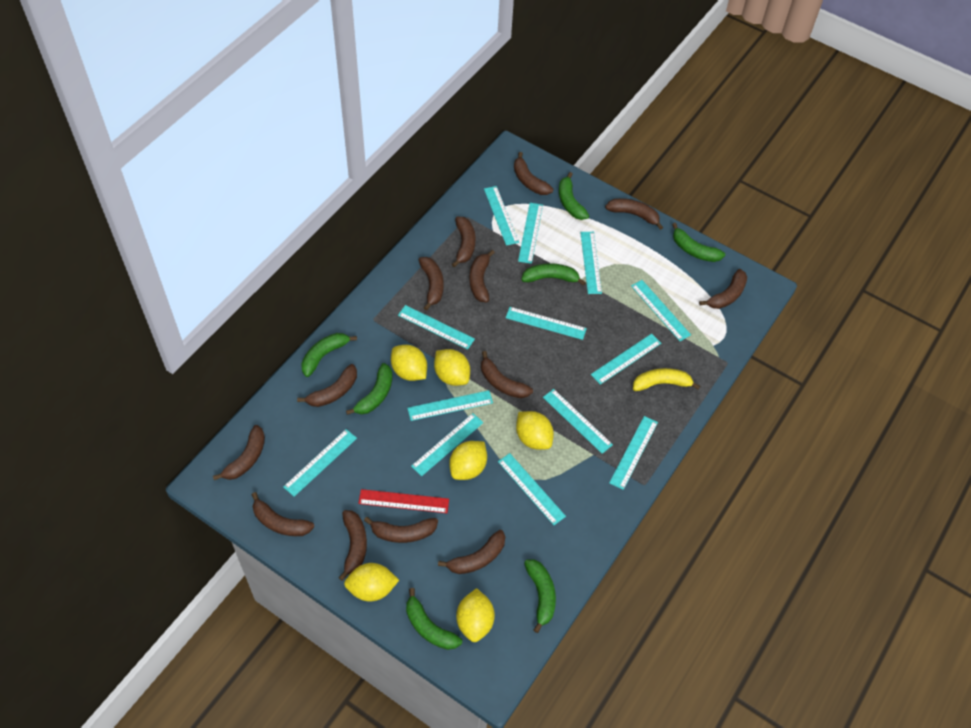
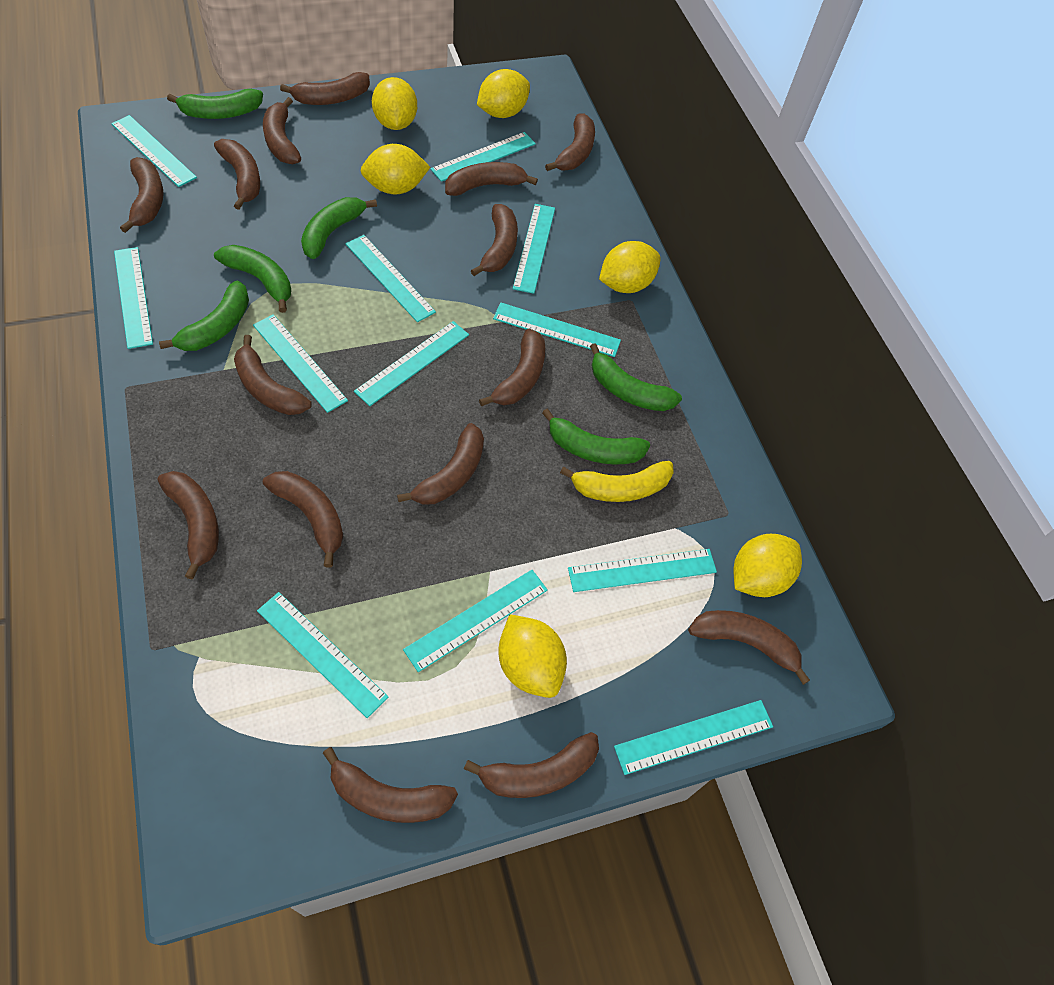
brown banana: 13 -> 15
green banana: 7 -> 6
red ruler: 1 -> 0
turquoise ruler: 13 -> 12

